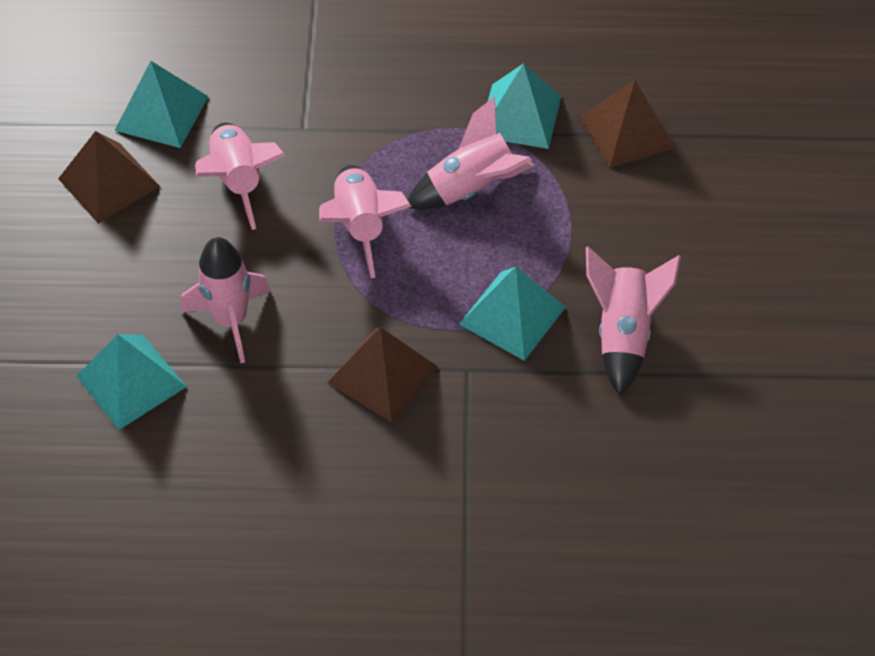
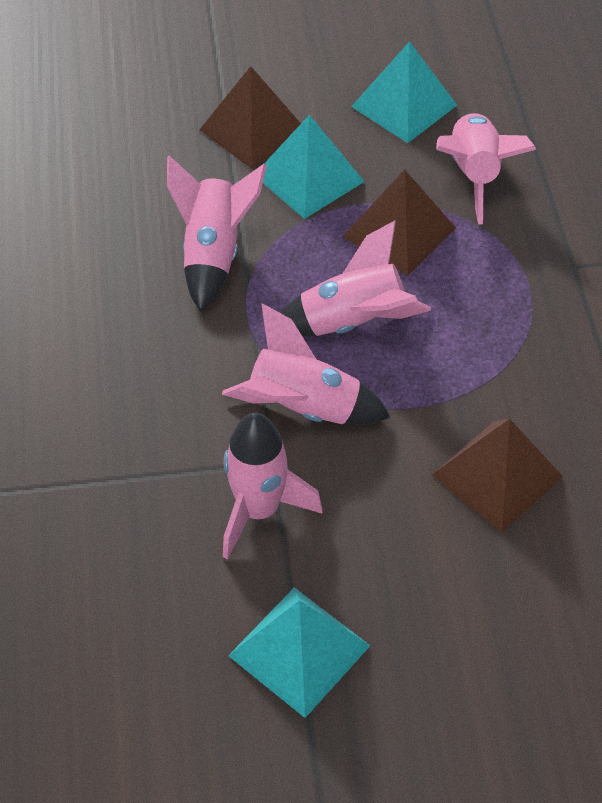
turquoise pyramid: 4 -> 3

